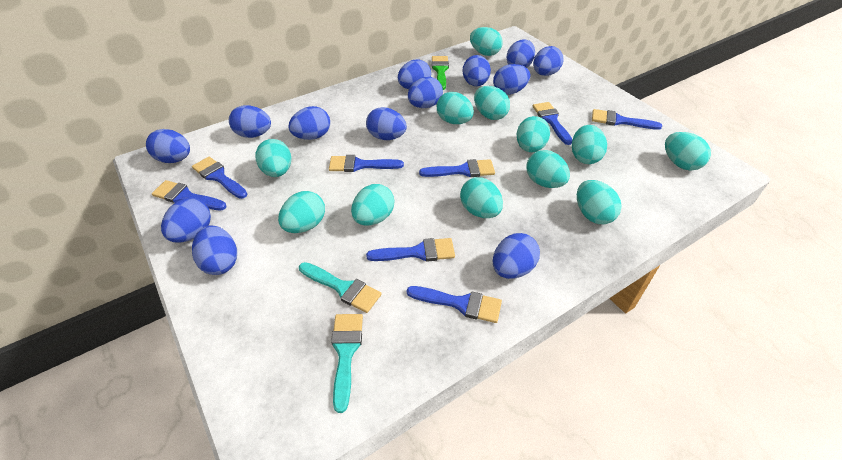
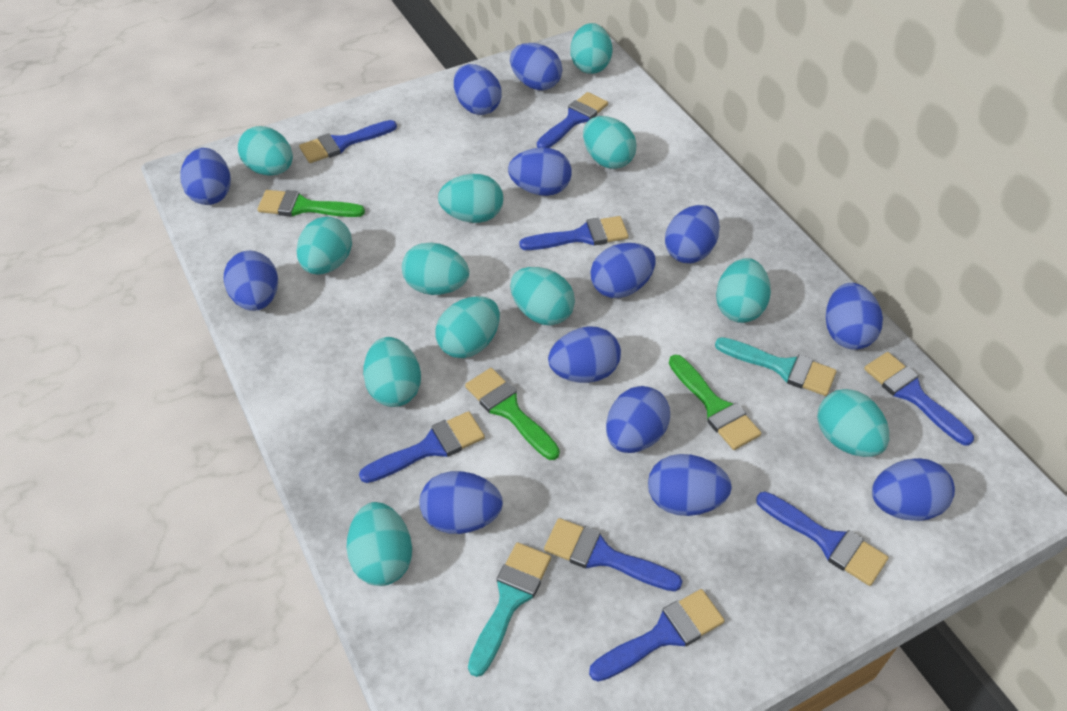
green brush: 1 -> 3

